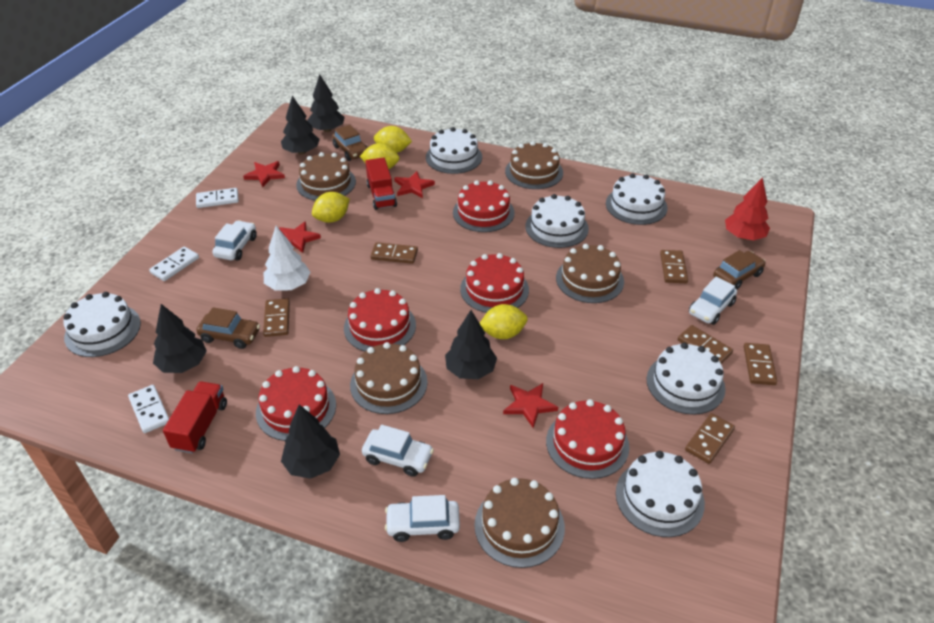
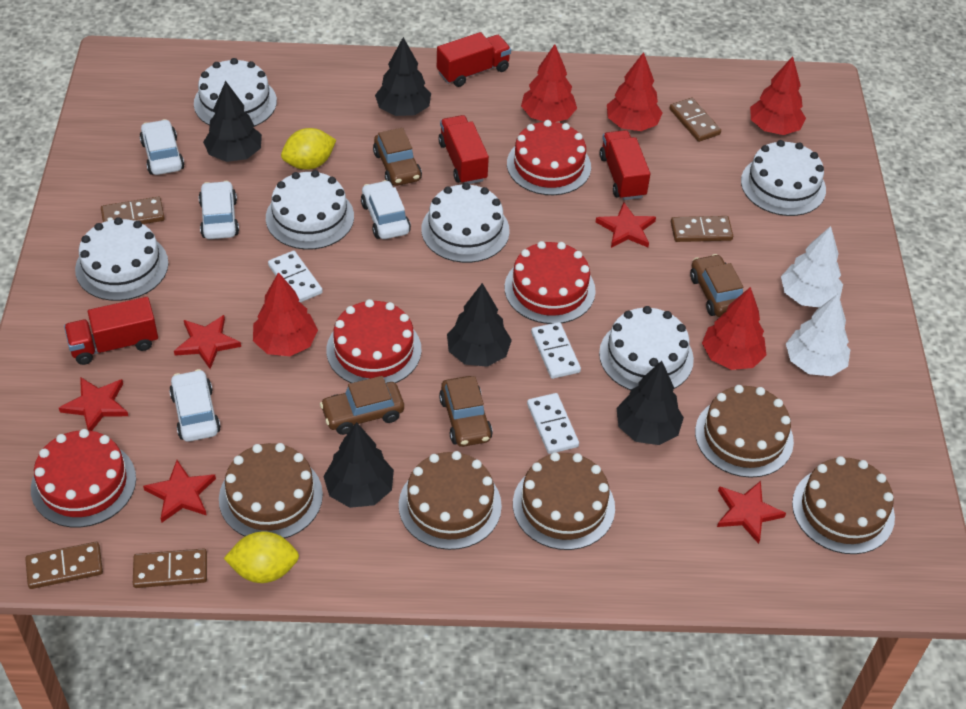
brown car: 3 -> 4
brown domino: 6 -> 5
red cake: 5 -> 4
red star: 4 -> 5
red tree: 1 -> 5
red truck: 2 -> 4
white tree: 1 -> 2
yellow lemon: 4 -> 2

